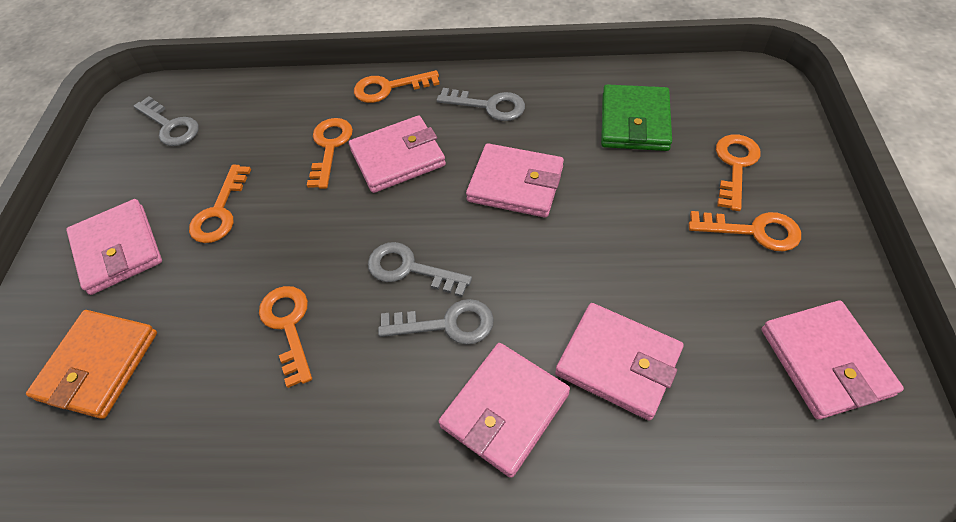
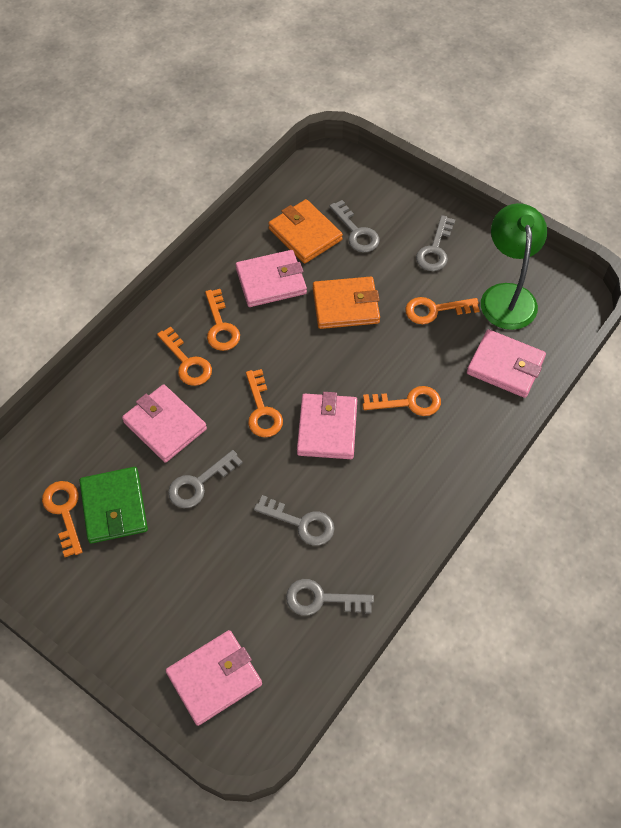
green lamp: 0 -> 1
grey key: 4 -> 5
orange wallet: 1 -> 2
pink wallet: 6 -> 5

